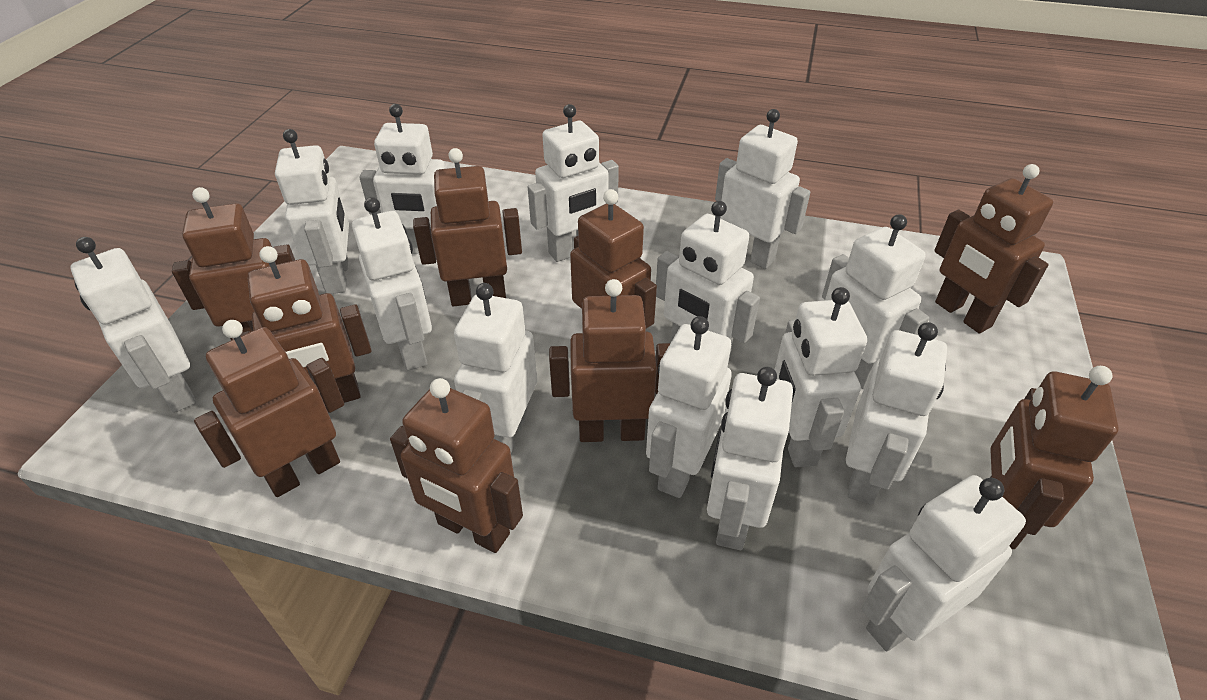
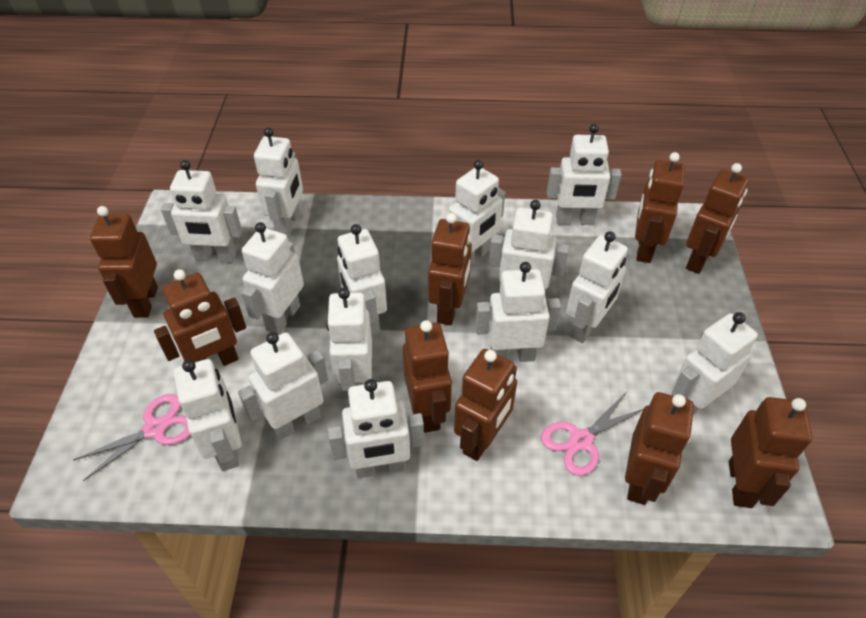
pink scissors: 0 -> 2

